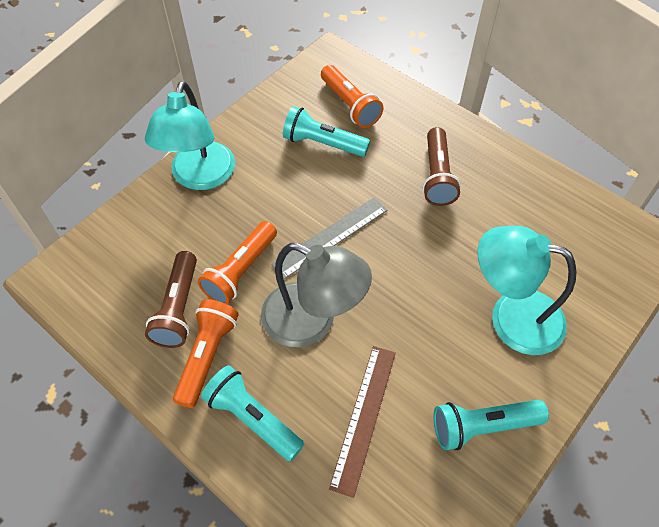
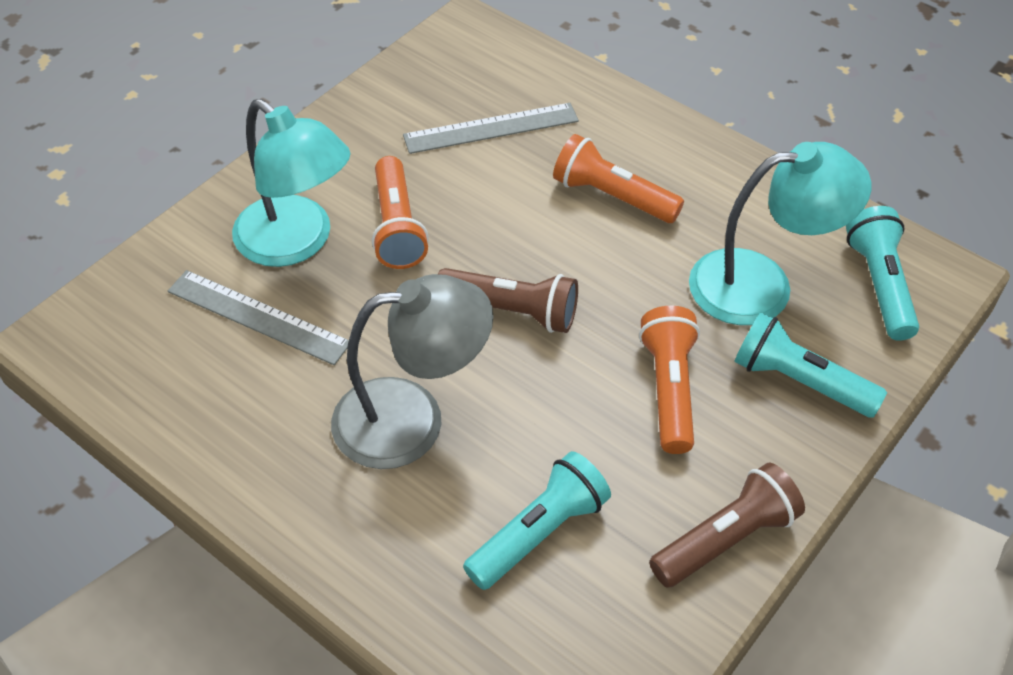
brown ruler: 1 -> 0
grey ruler: 1 -> 2

